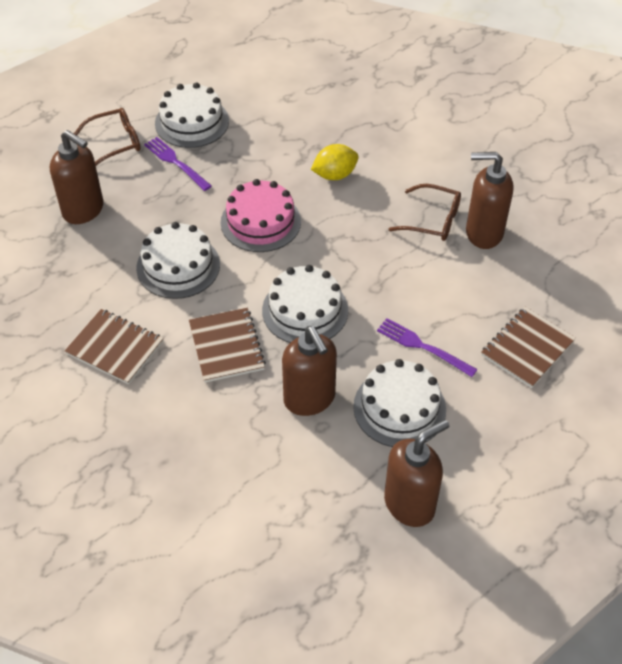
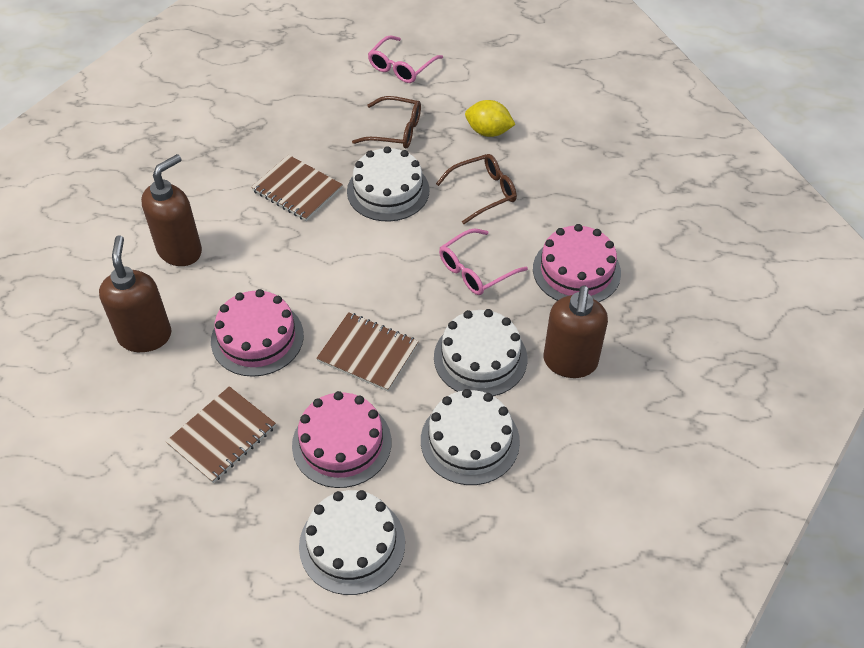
brown soap dispenser: 4 -> 3
pink cake: 1 -> 3
pink glasses: 0 -> 2
purple fork: 2 -> 0

